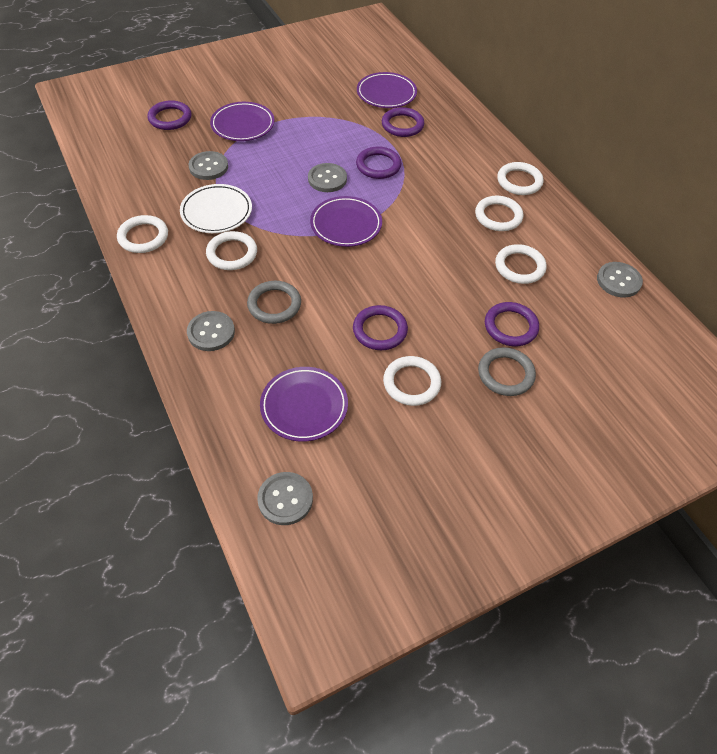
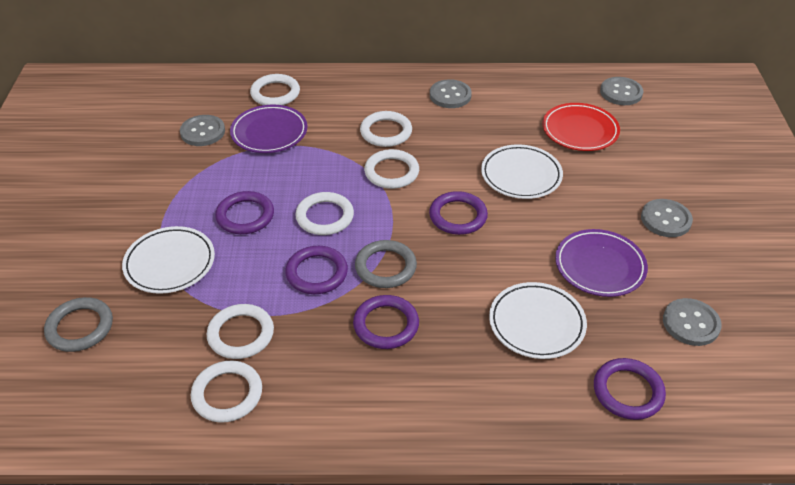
purple plate: 4 -> 2
red plate: 0 -> 1
white plate: 1 -> 3

